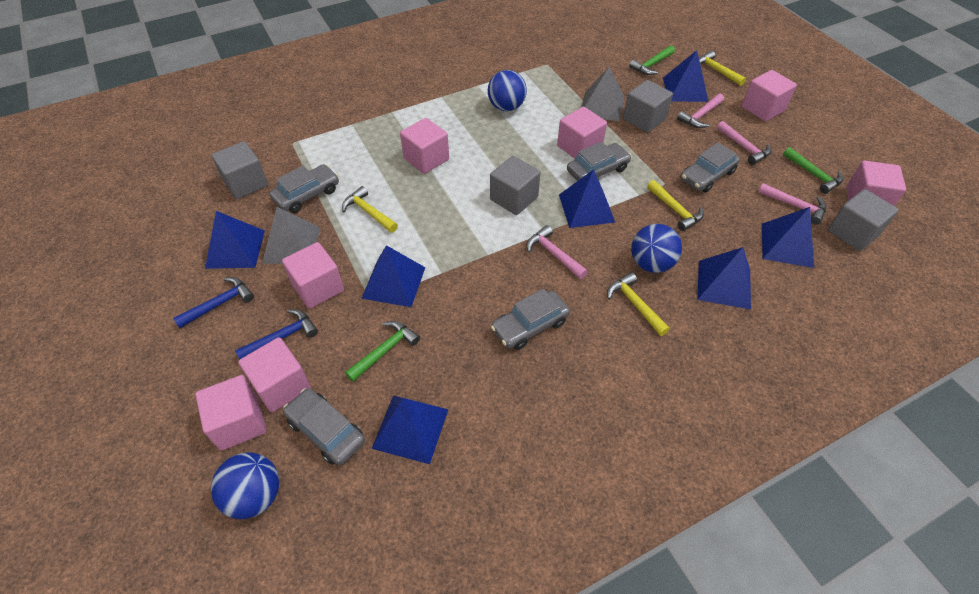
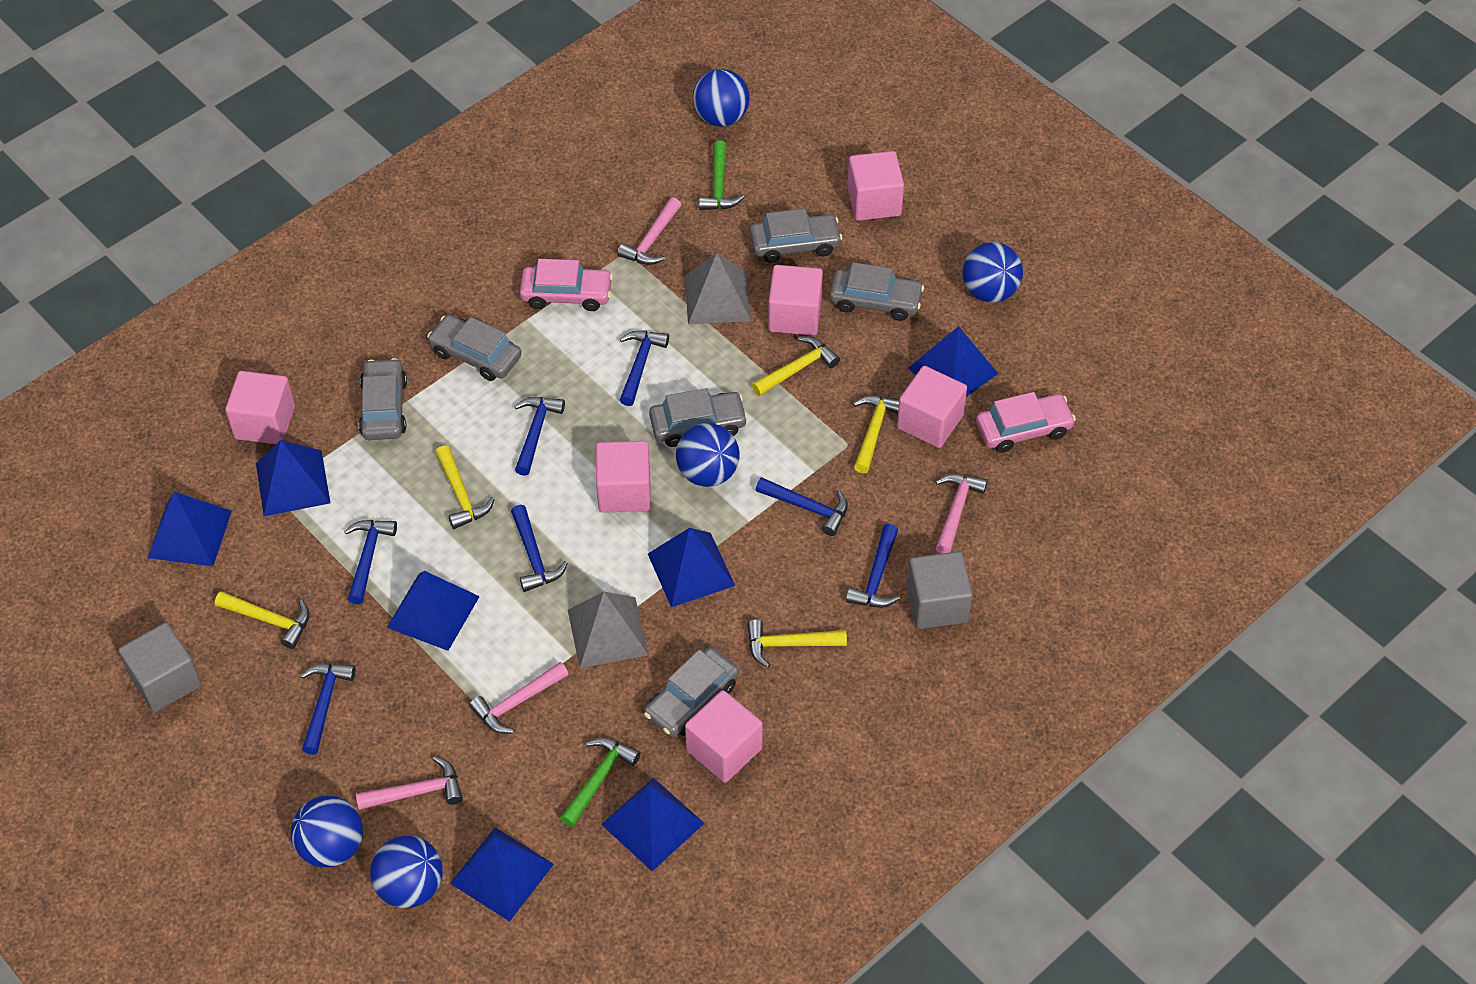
blue ball: 3 -> 5
blue hammer: 2 -> 7
green hammer: 3 -> 2
grey car: 5 -> 6
grey cube: 4 -> 2
pink car: 0 -> 2
pink cube: 7 -> 6
yellow hammer: 4 -> 5

